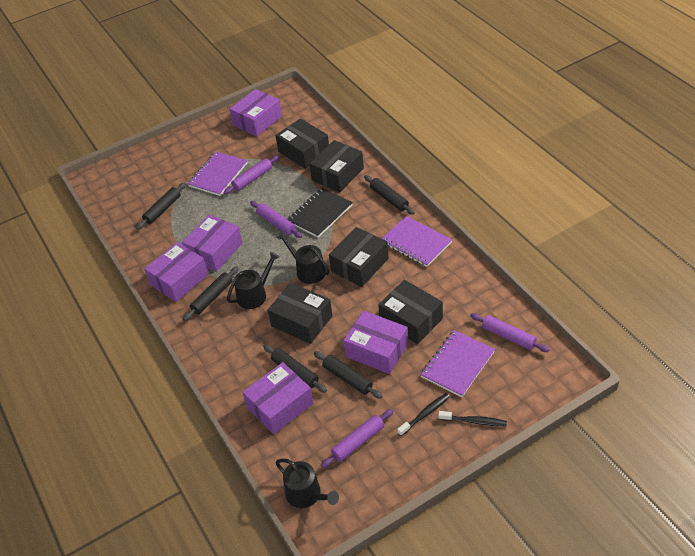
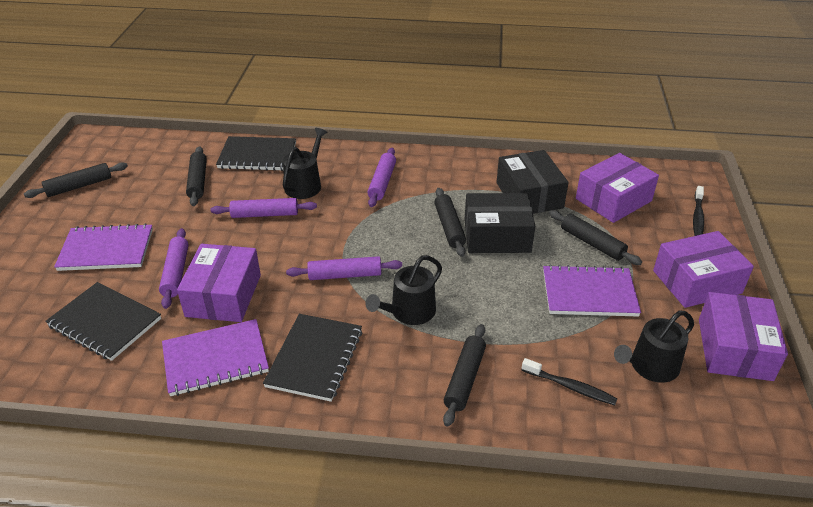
black box: 5 -> 2
black notebook: 1 -> 3
purple box: 5 -> 4

